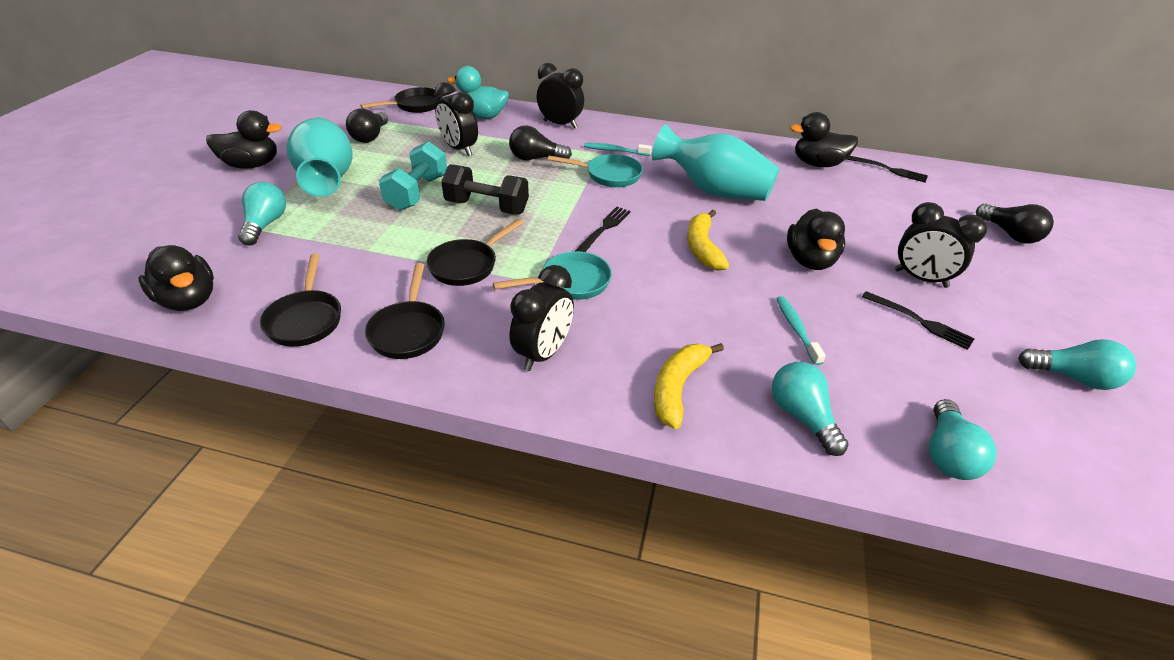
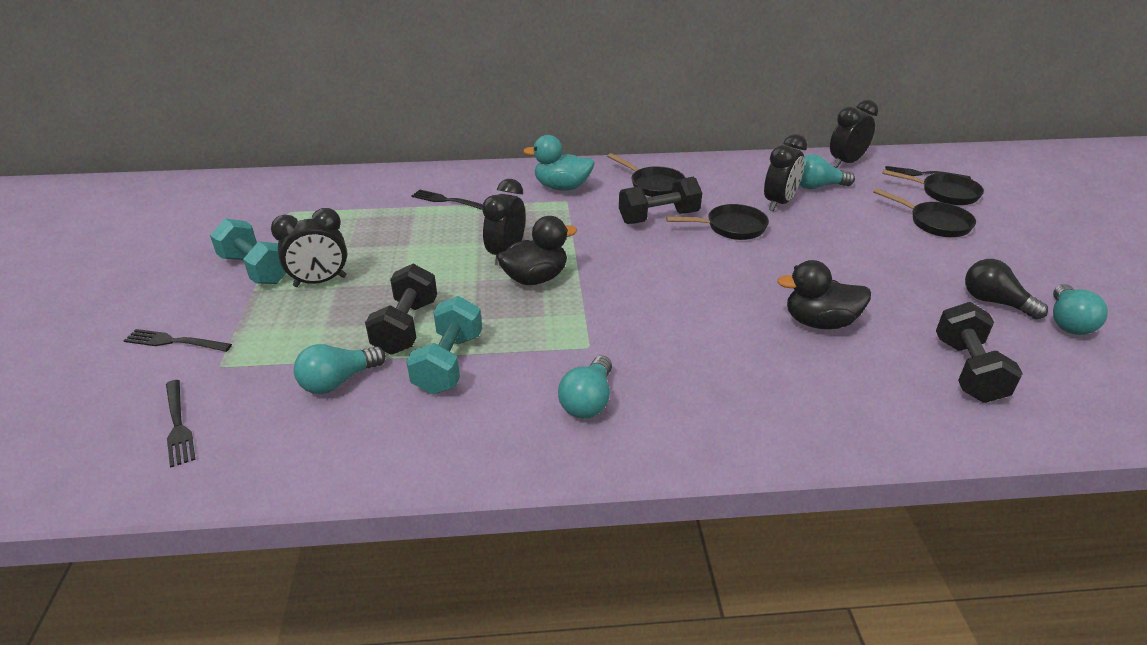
black duck: 4 -> 2
black dumbbell: 1 -> 3
black fork: 3 -> 4
black light bulb: 3 -> 1
turquoise dumbbell: 1 -> 2
turquoise pan: 2 -> 0
turquoise toothbrush: 2 -> 0
turquoise vase: 2 -> 0
yellow banana: 2 -> 0

